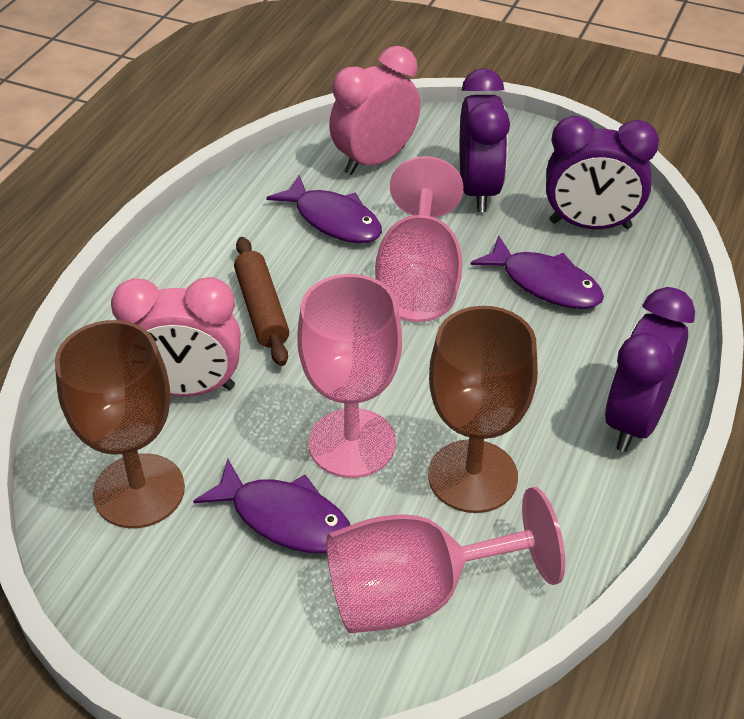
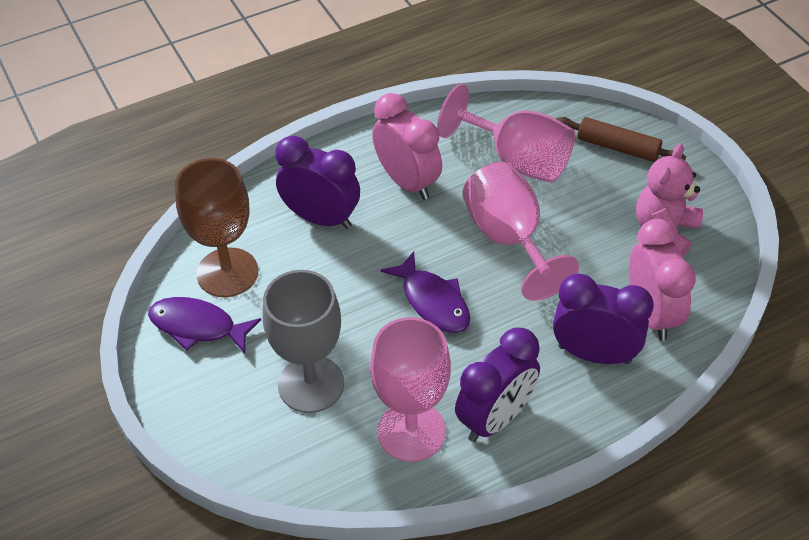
brown goblet: 2 -> 1
grey goblet: 0 -> 1
pink teddy bear: 0 -> 1
purple fish: 3 -> 2

